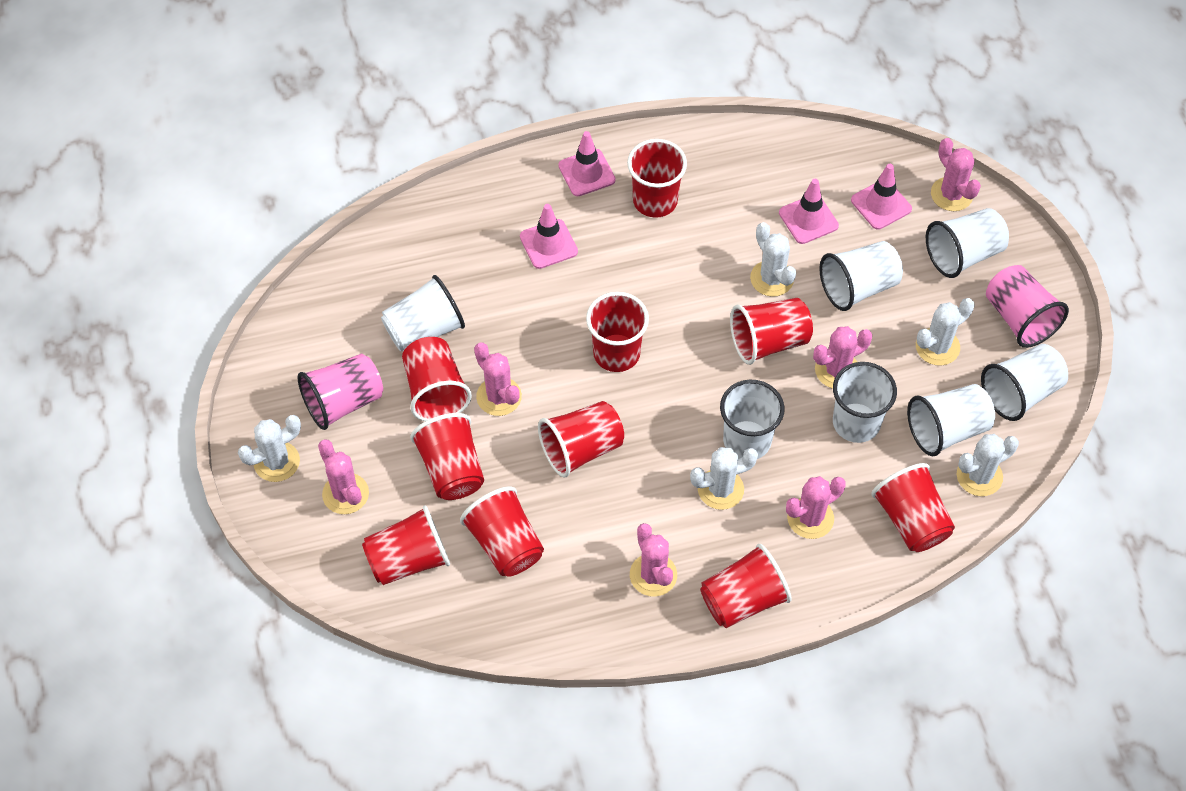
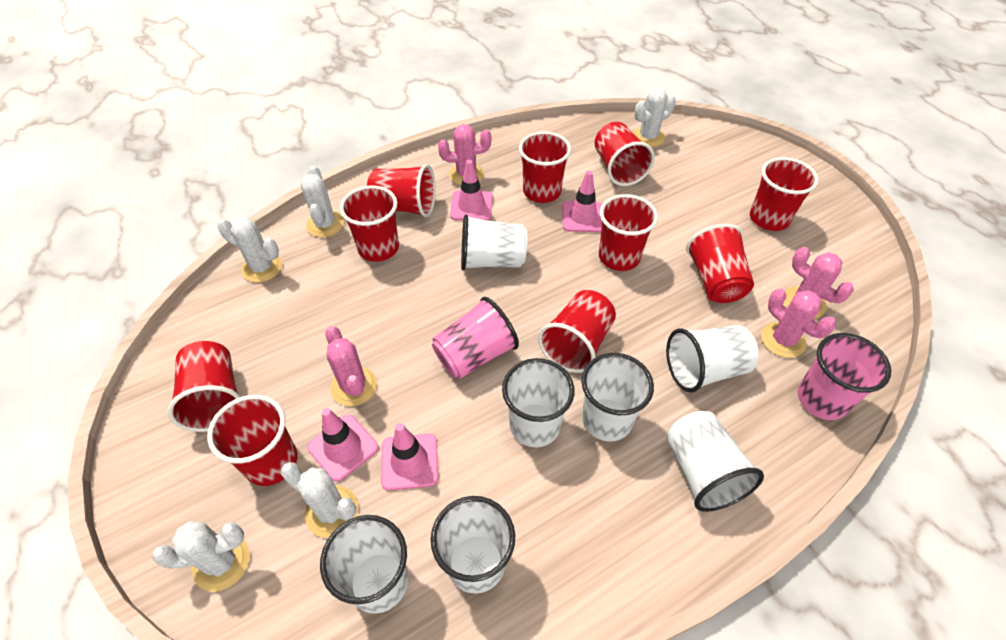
pink cactus: 6 -> 4

